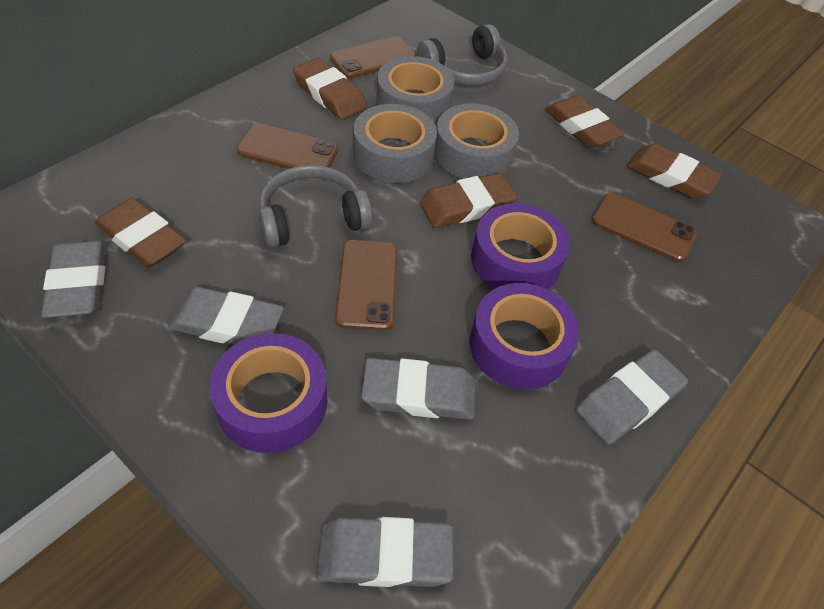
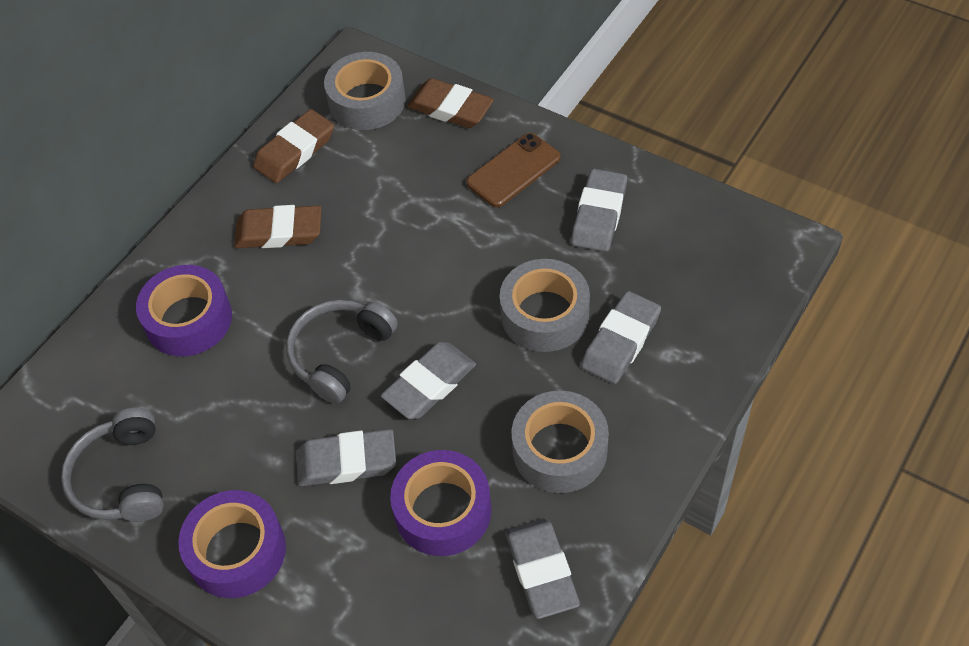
brown eraser: 5 -> 3
brown phone: 4 -> 1

